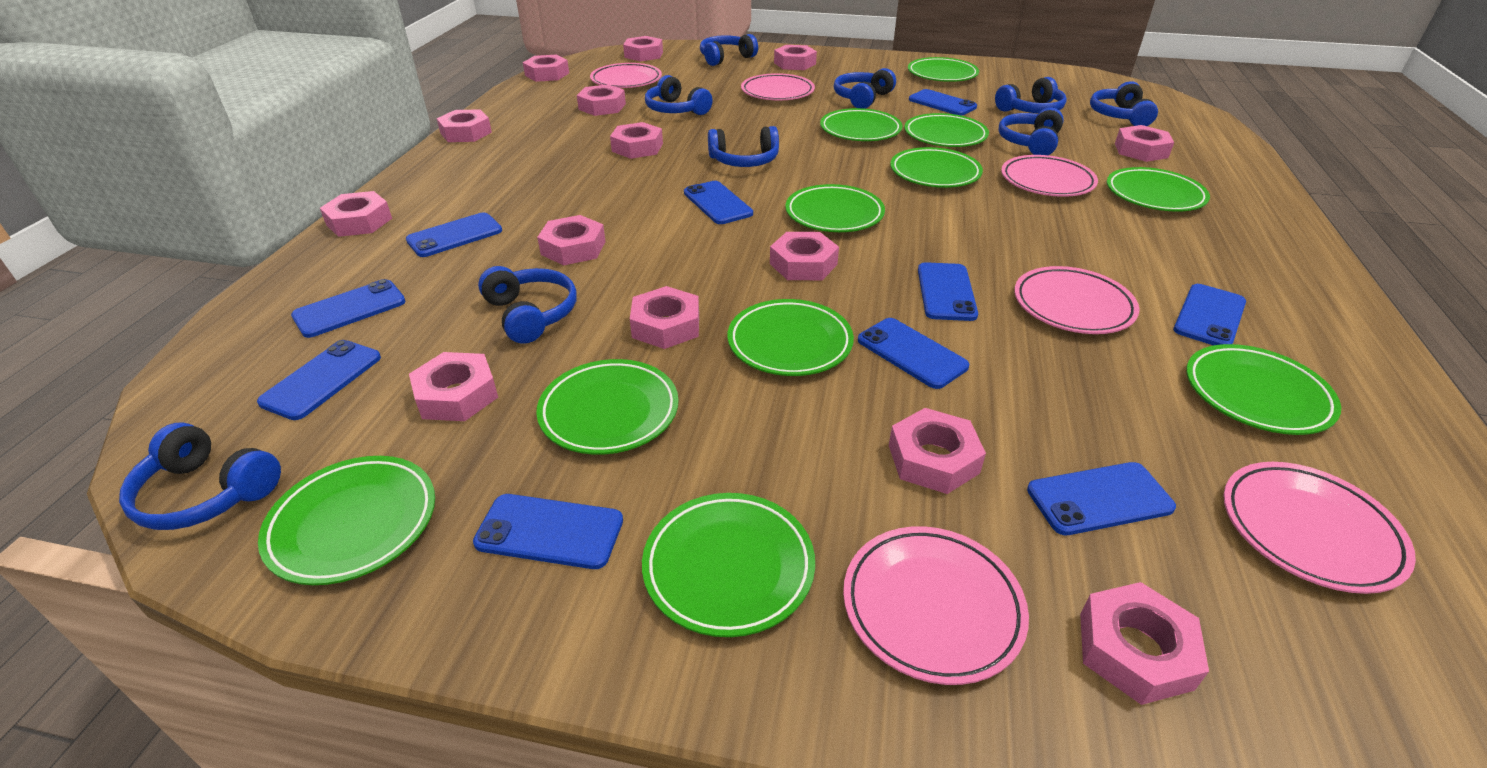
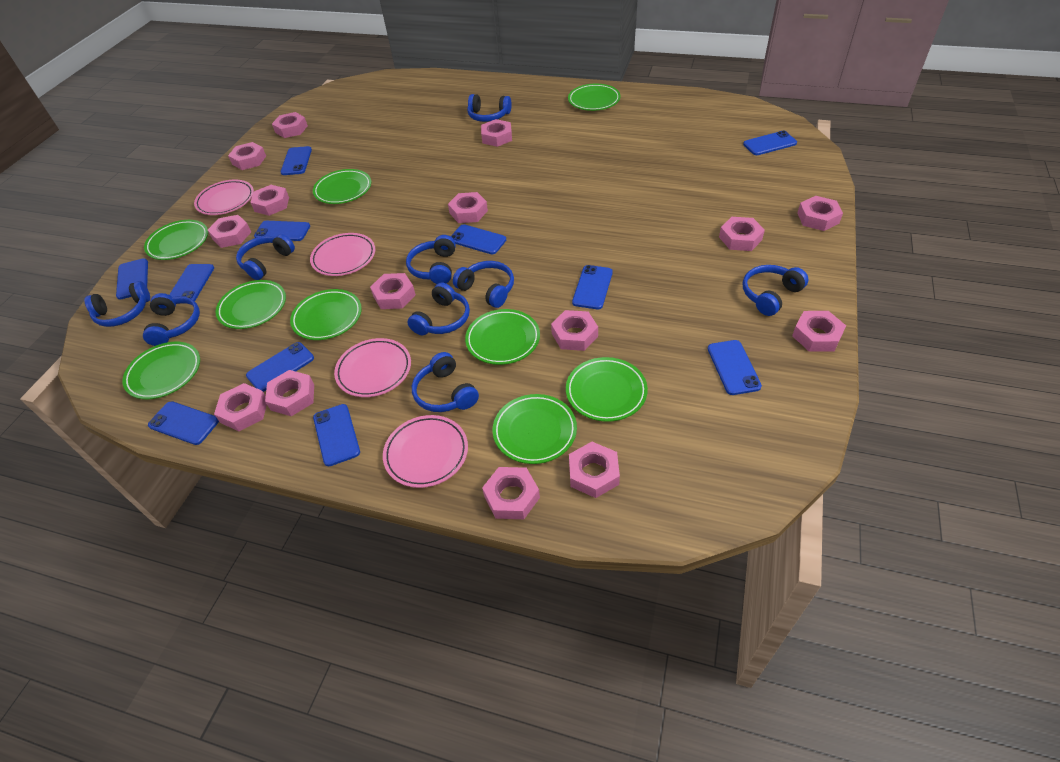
blue phone: 10 -> 11
green plate: 11 -> 9
pink nut: 14 -> 15
pink plate: 6 -> 4

